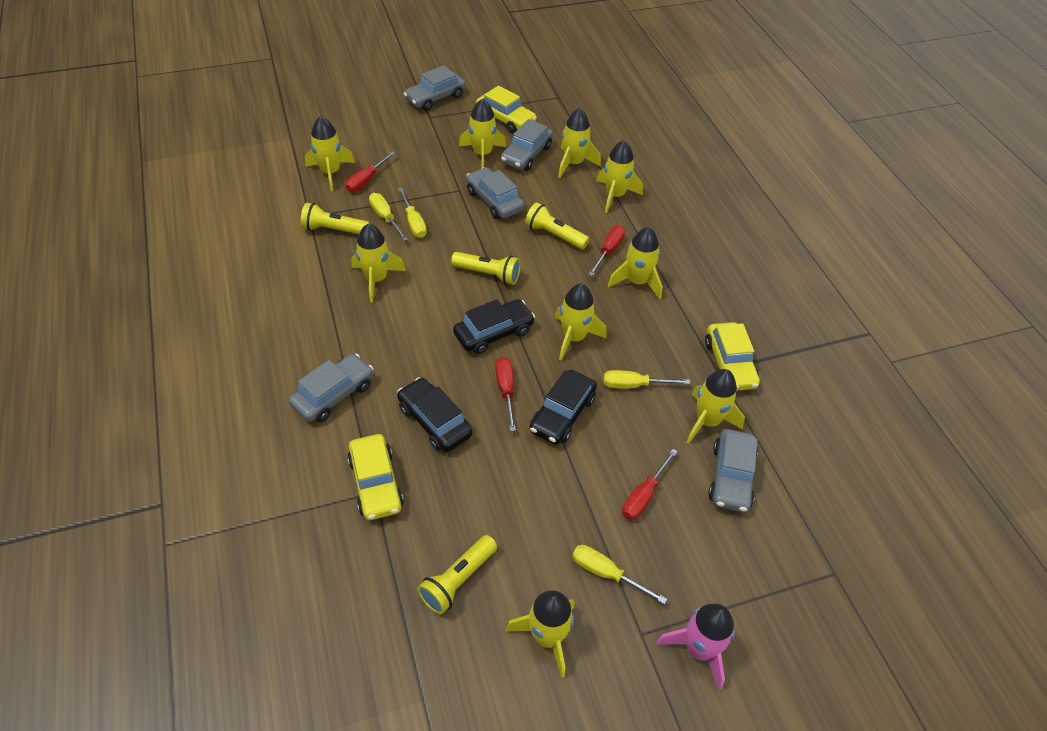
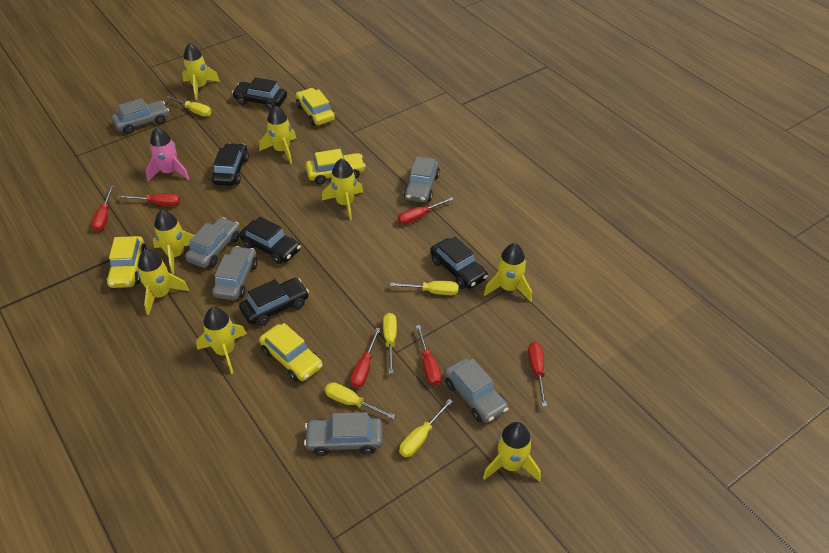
black car: 3 -> 5
grey car: 5 -> 6
red screwdriver: 4 -> 6
yellow car: 3 -> 4
yellow flashlight: 4 -> 0
yellow rocket: 9 -> 8
yellow screwdriver: 4 -> 5

